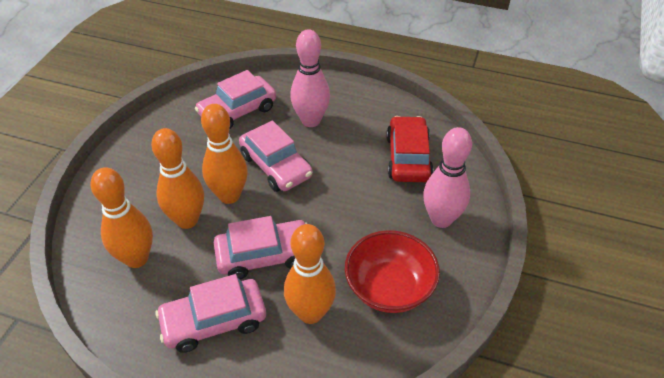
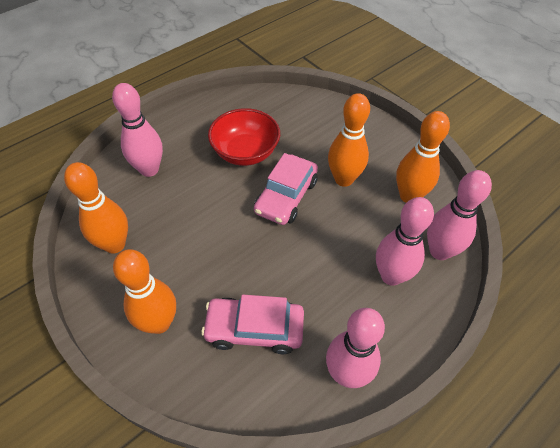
pink bowling pin: 2 -> 4
pink car: 4 -> 2
red car: 1 -> 0

